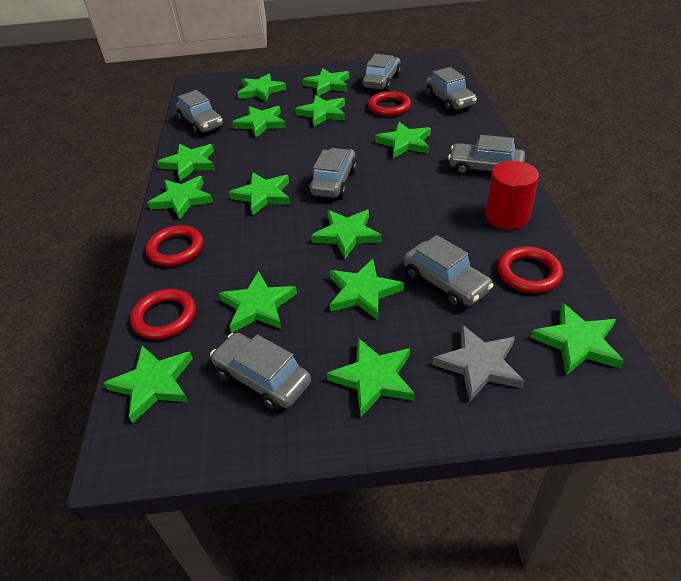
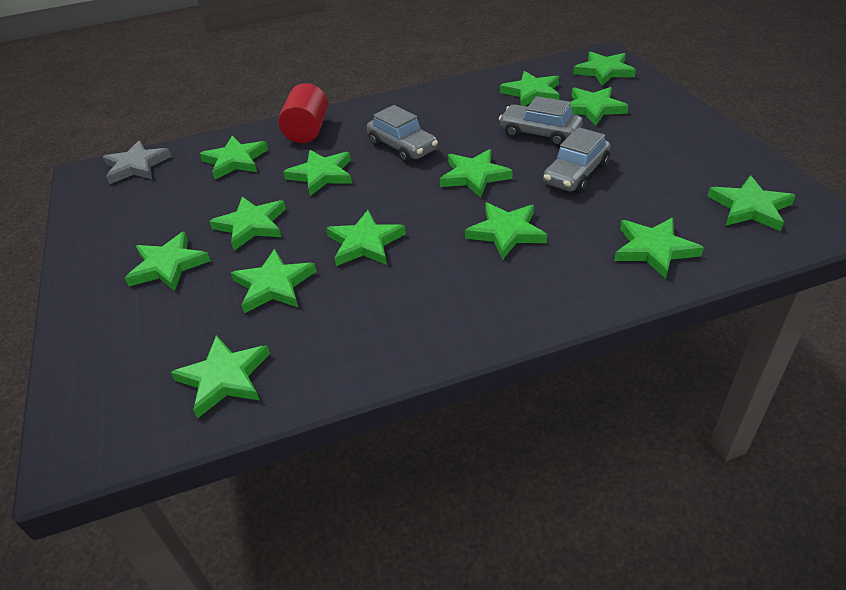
grey car: 7 -> 3
red ring: 4 -> 0

